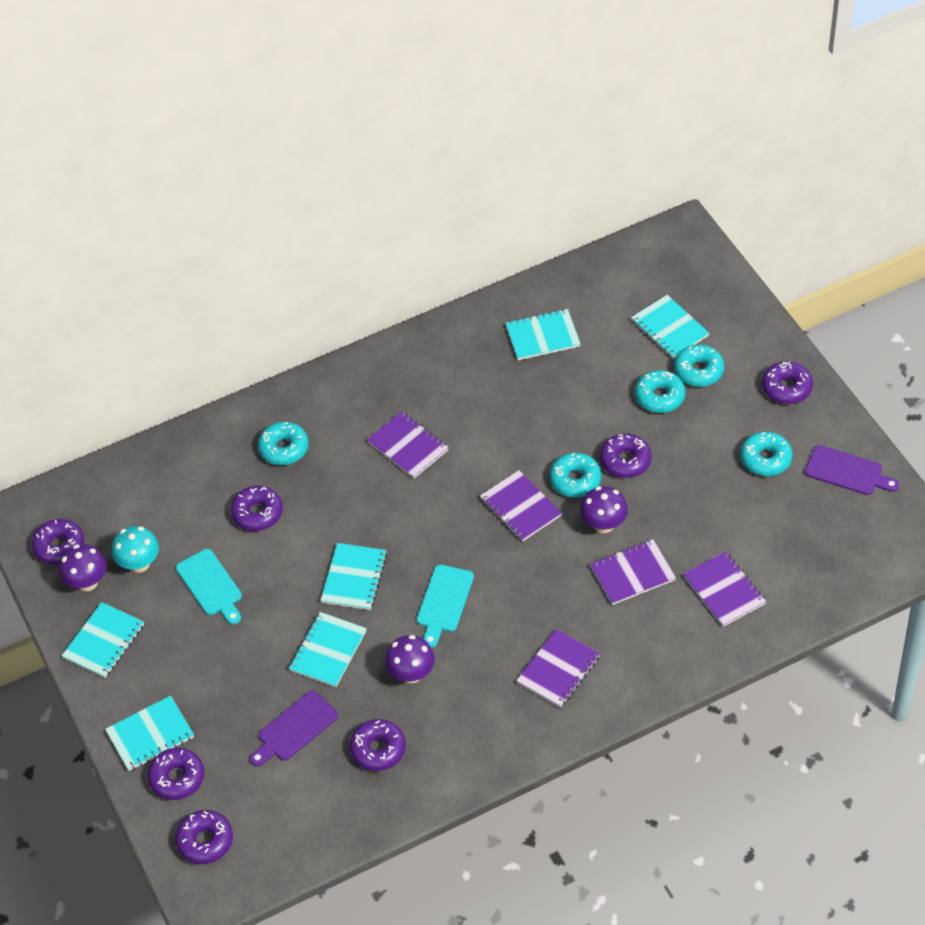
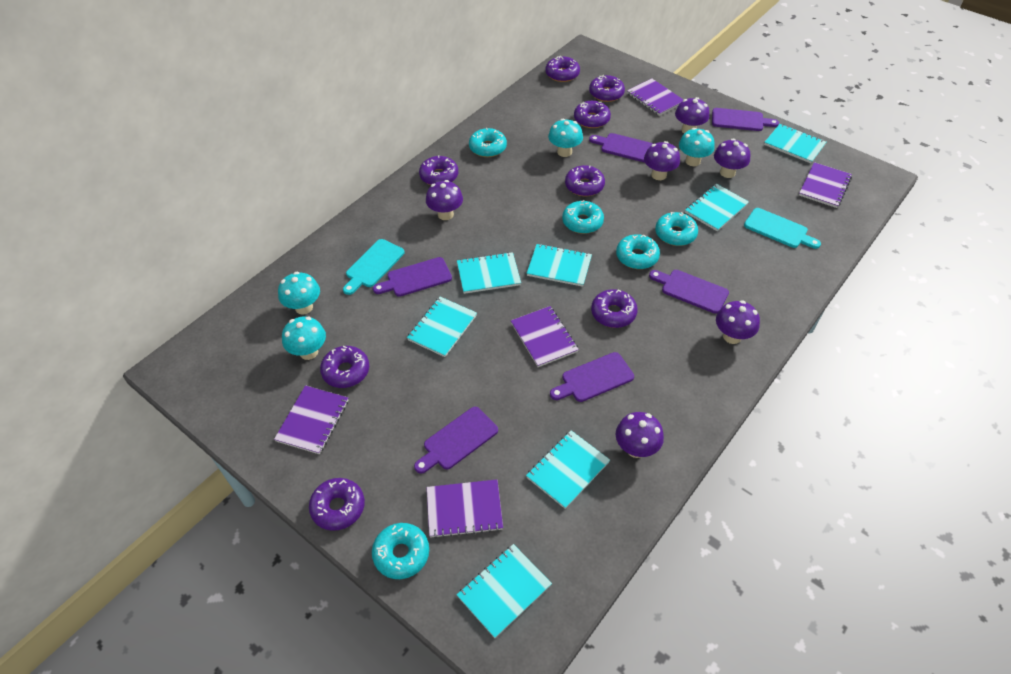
purple cutting board: 2 -> 6
purple donut: 7 -> 8
purple mushroom: 3 -> 6
turquoise mushroom: 1 -> 4
turquoise notebook: 6 -> 7

